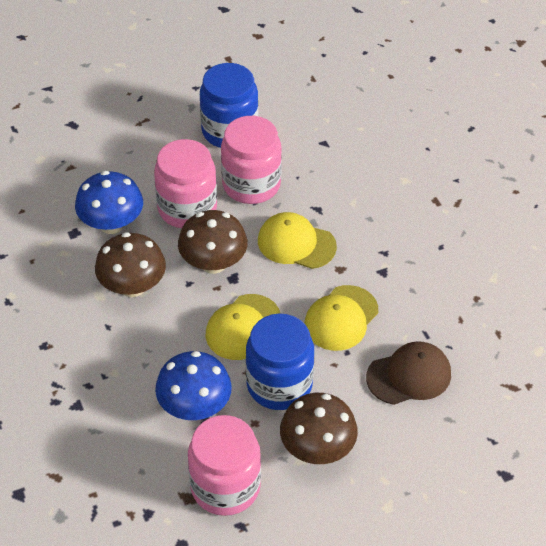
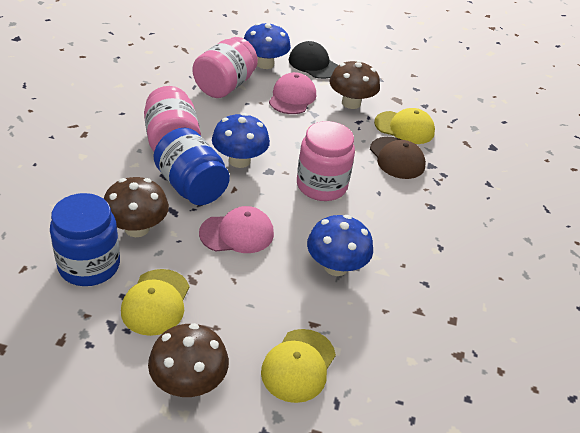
black cap: 0 -> 1
blue mushroom: 2 -> 3
pink cap: 0 -> 2

